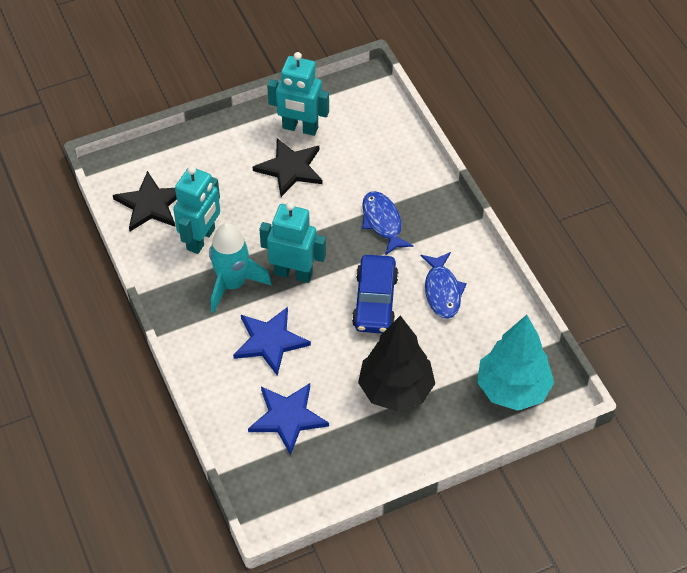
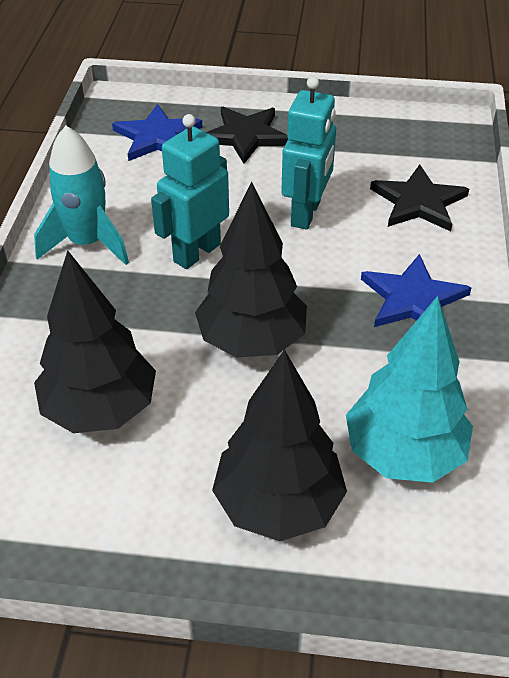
black tree: 1 -> 3
blue car: 1 -> 0
blue fish: 2 -> 0
turquoise robot: 3 -> 2

